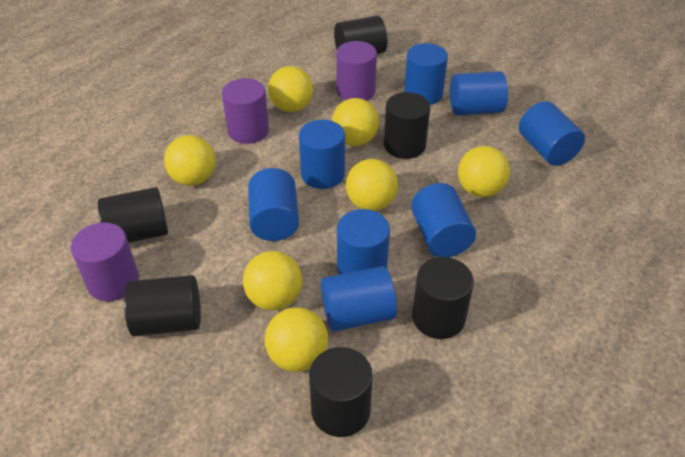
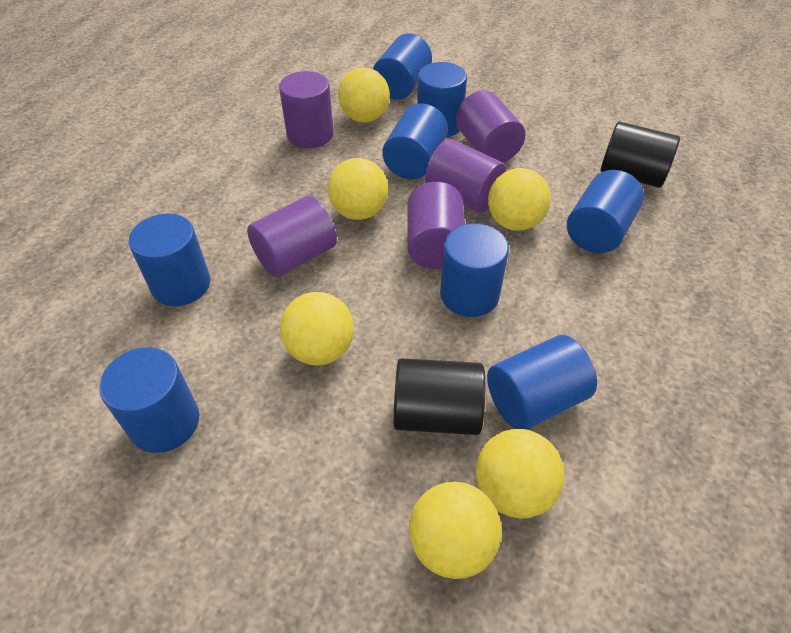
black cylinder: 6 -> 2
purple cylinder: 3 -> 5
yellow ball: 7 -> 6

